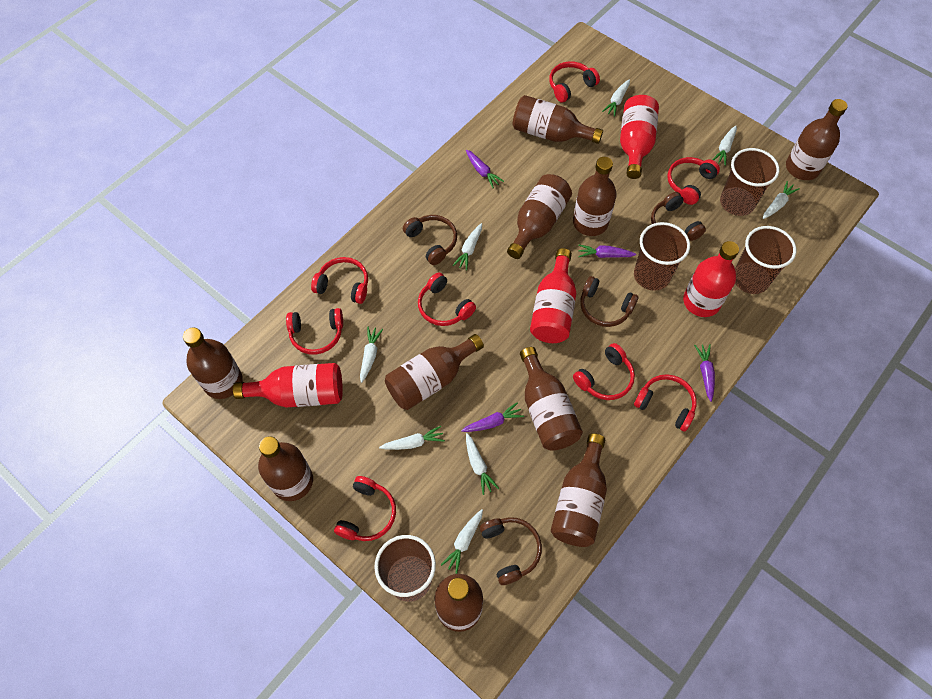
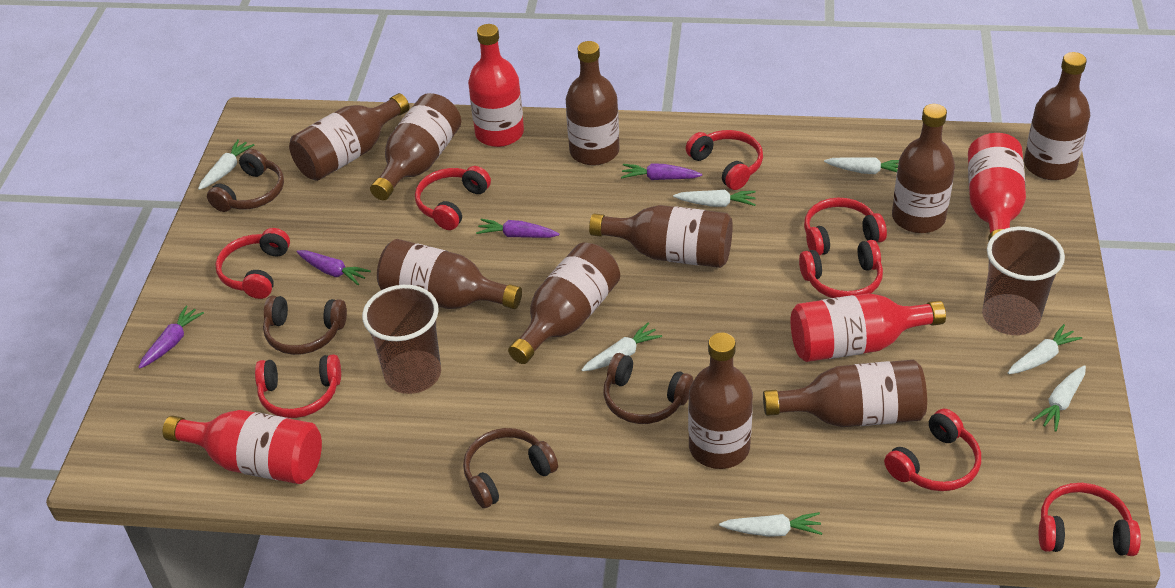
brown cup: 4 -> 2
white carrot: 8 -> 7

